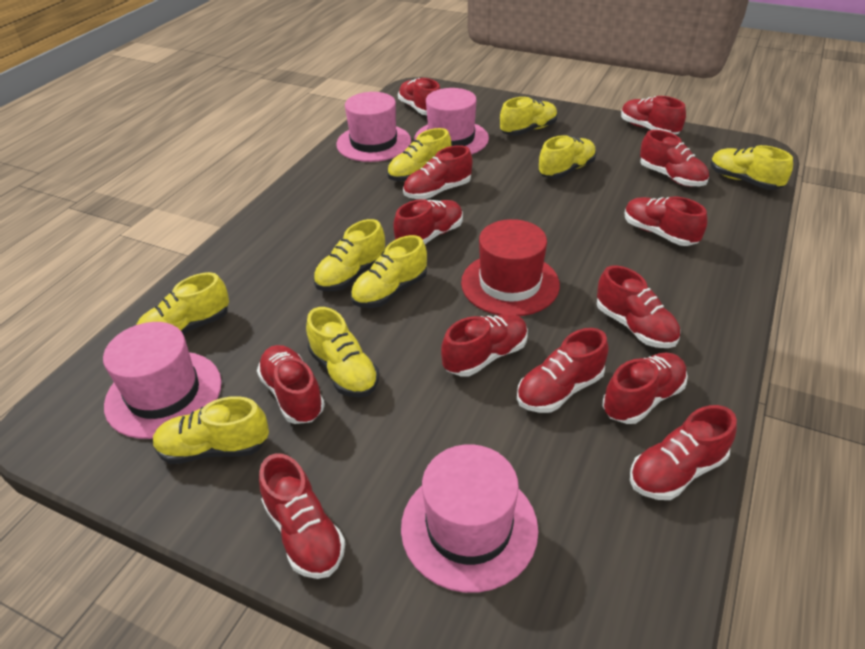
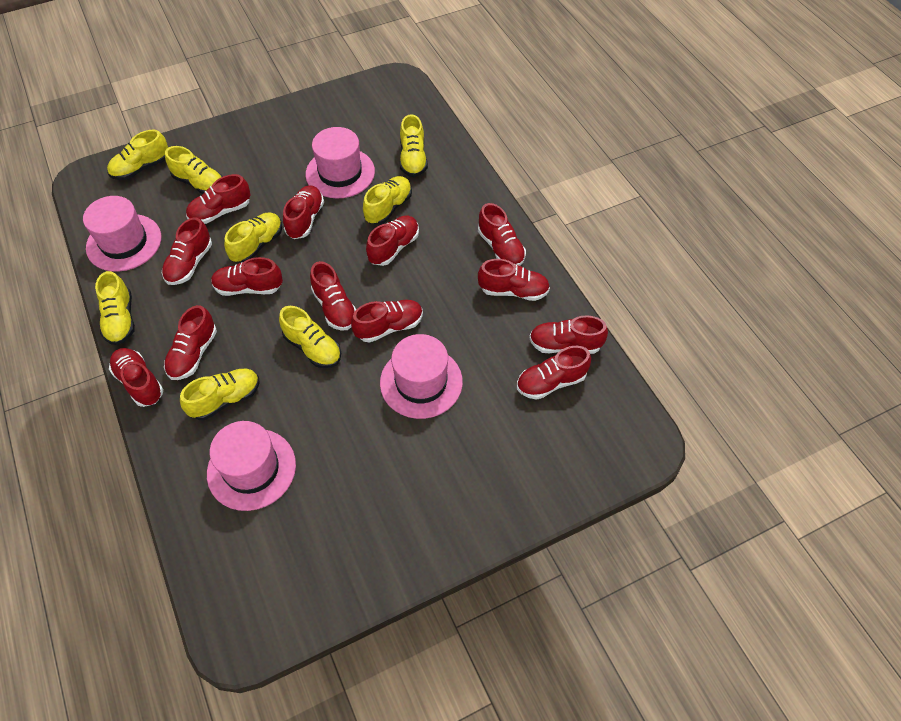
red hat: 1 -> 0
yellow shoe: 9 -> 8

